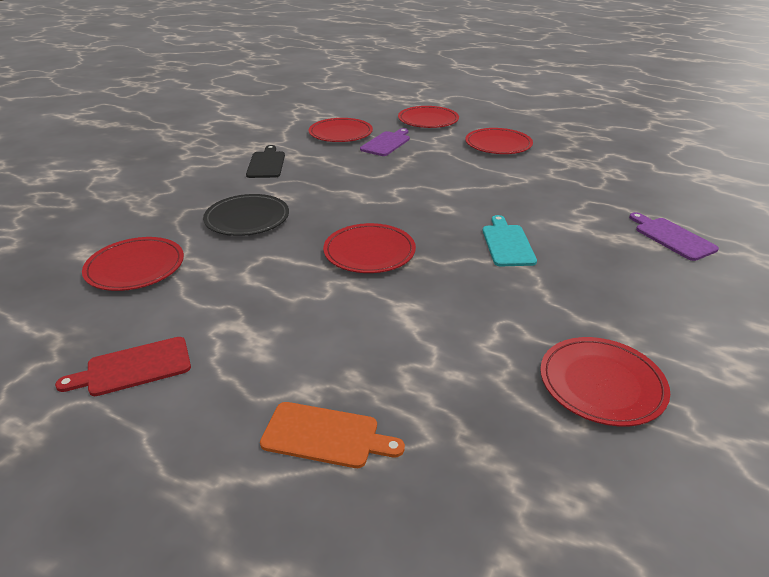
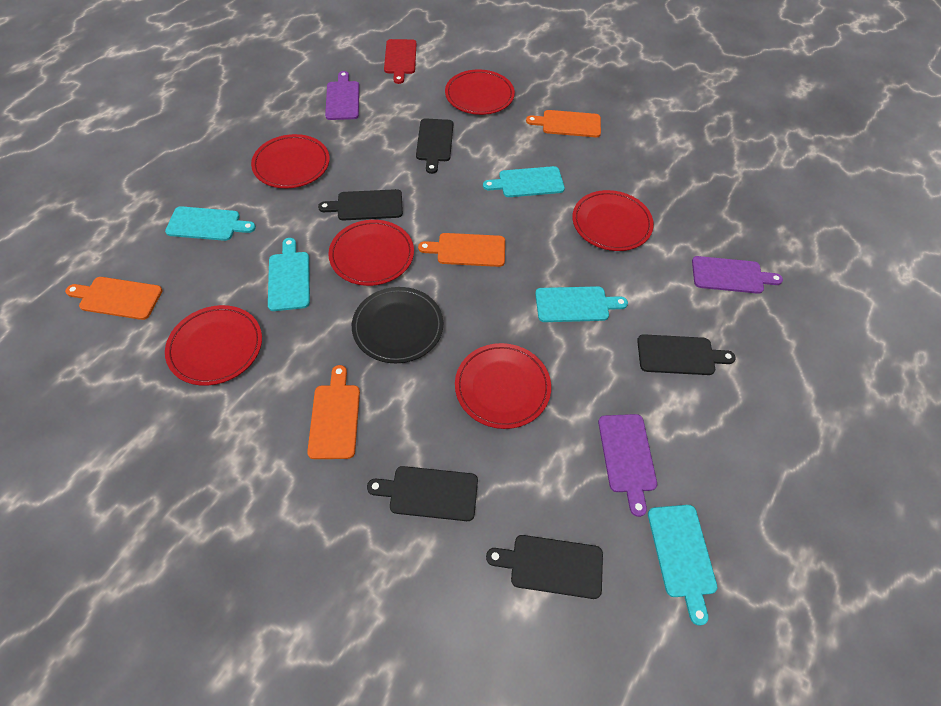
black cutting board: 1 -> 5
orange cutting board: 1 -> 4
purple cutting board: 2 -> 3
turquoise cutting board: 1 -> 5

